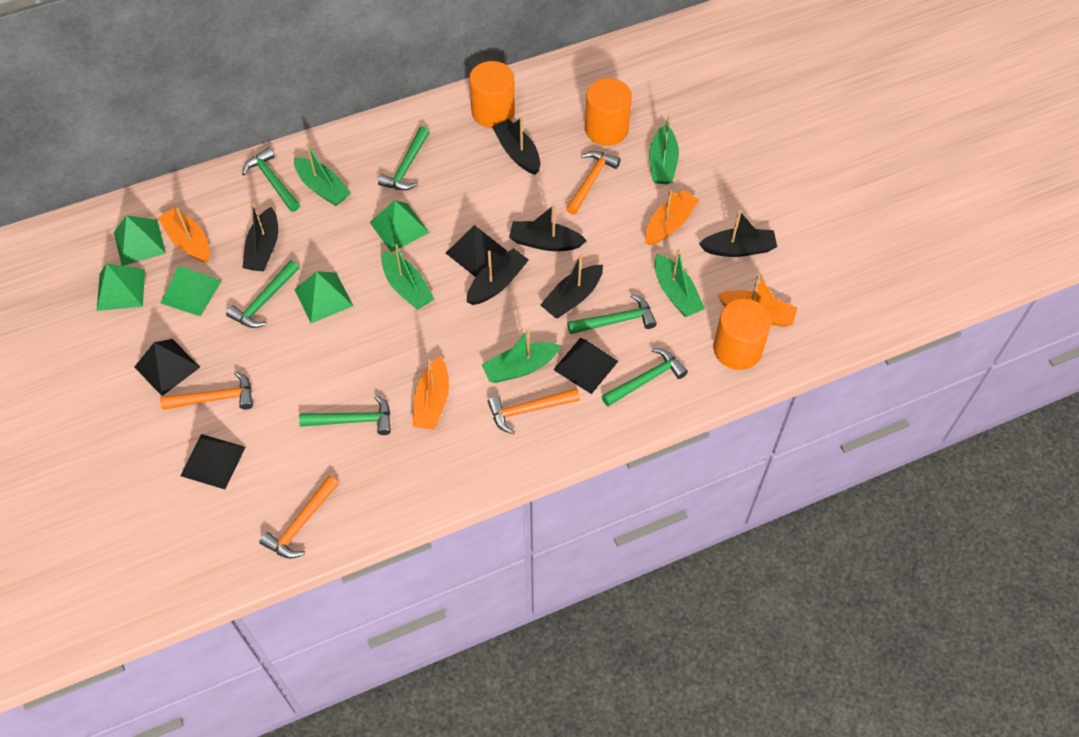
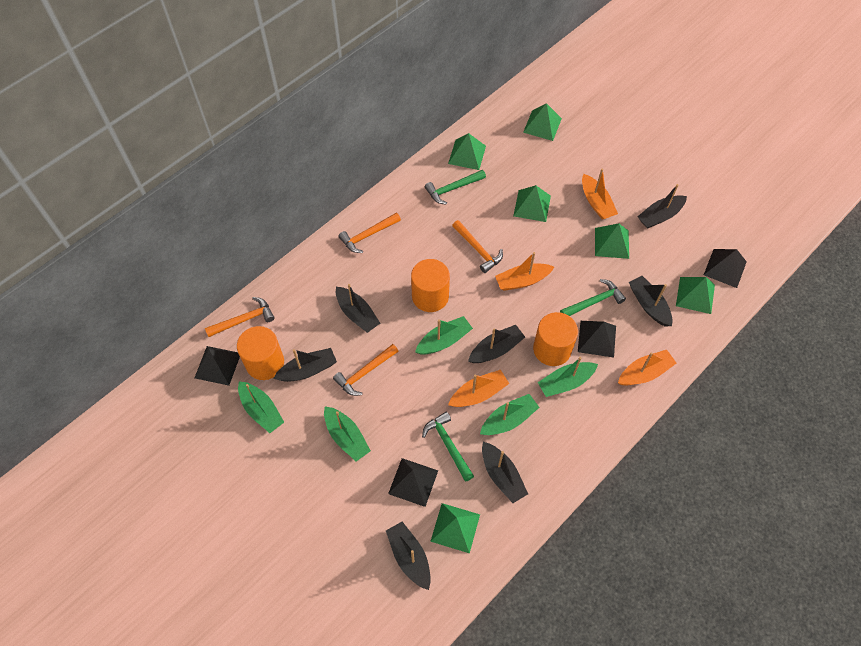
black boat: 6 -> 7
green hammer: 6 -> 3
green pyramid: 5 -> 6

